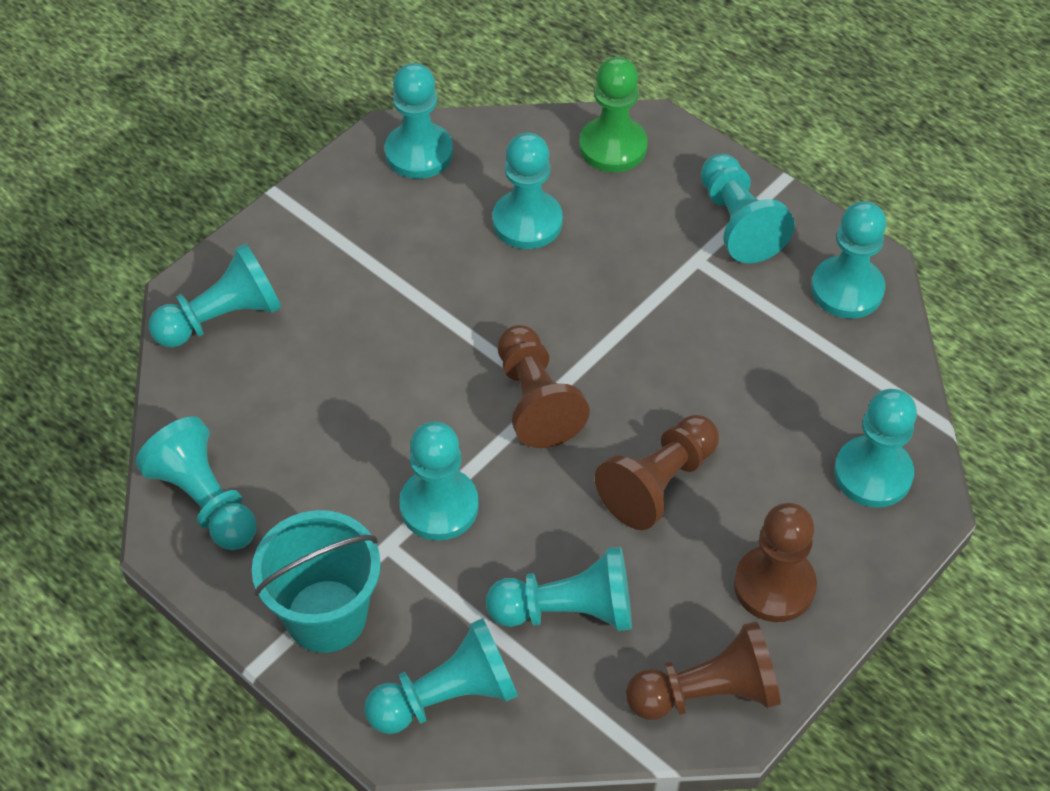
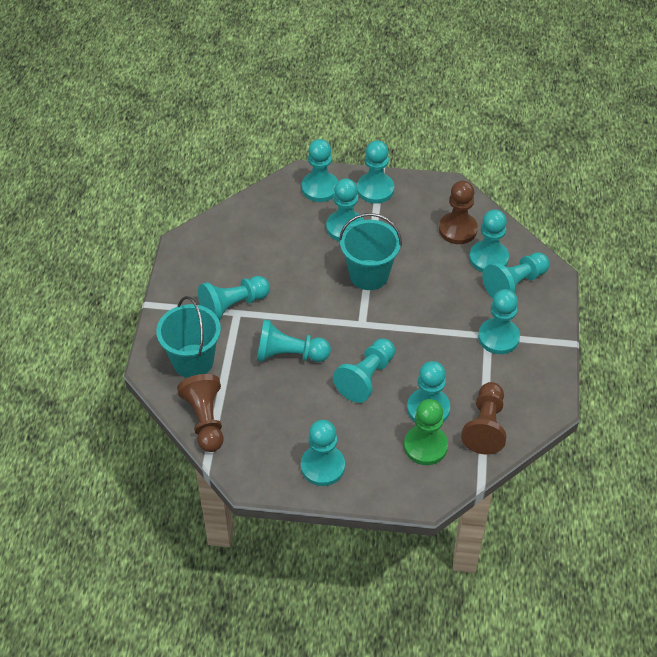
brown pawn: 4 -> 3
turquoise bucket: 1 -> 2
turquoise pawn: 10 -> 11

